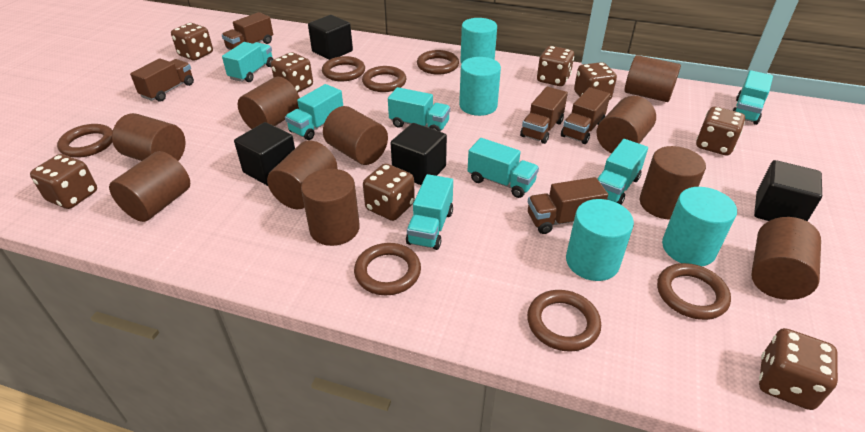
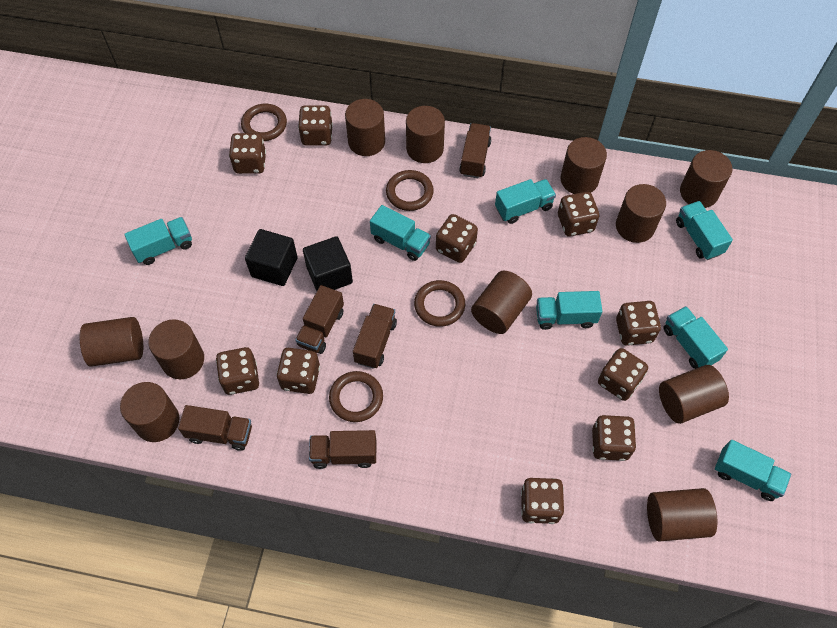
black cube: 4 -> 2
brown cylinder: 10 -> 11
brown dice: 8 -> 10
brown ring: 7 -> 4
turquoise cylinder: 4 -> 0

